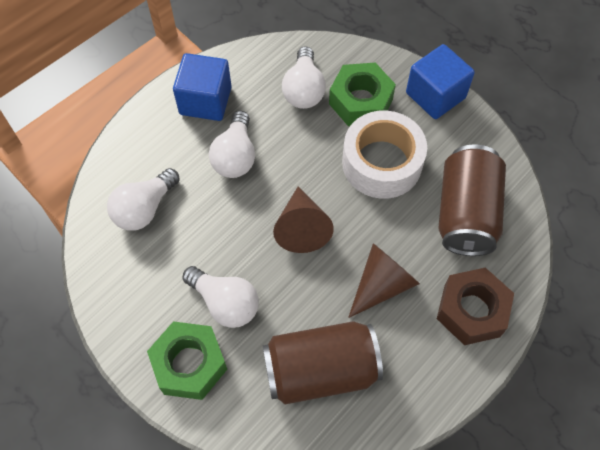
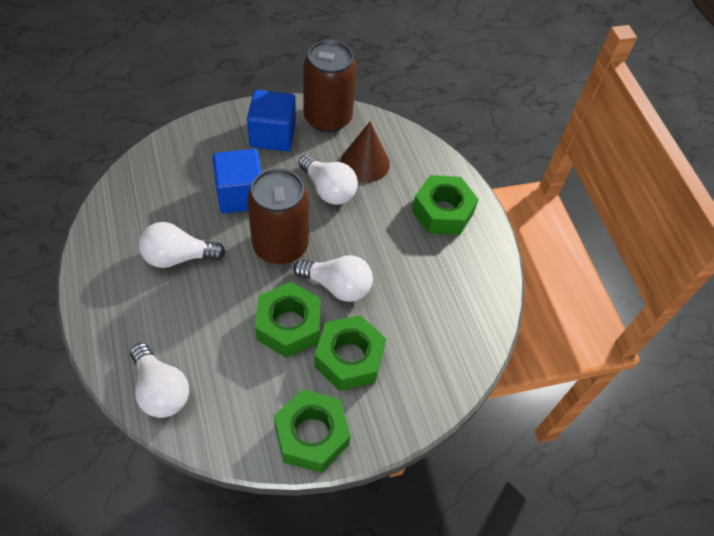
brown cone: 2 -> 1
brown nut: 1 -> 0
green nut: 2 -> 4
white tape: 1 -> 0

